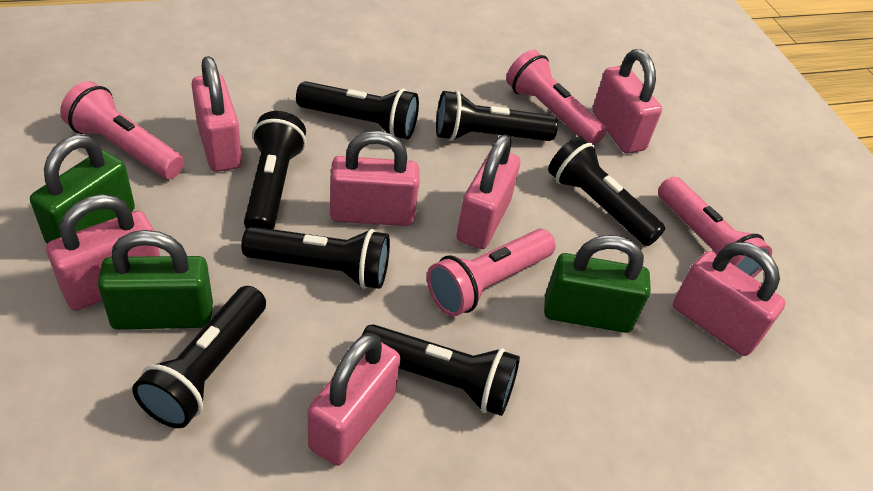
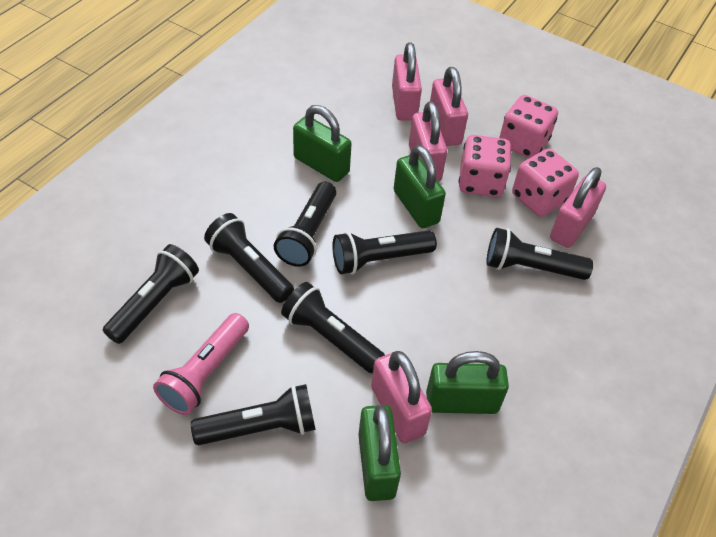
green padlock: 3 -> 4
pink dice: 0 -> 3
pink flashlight: 4 -> 1
pink padlock: 7 -> 5

